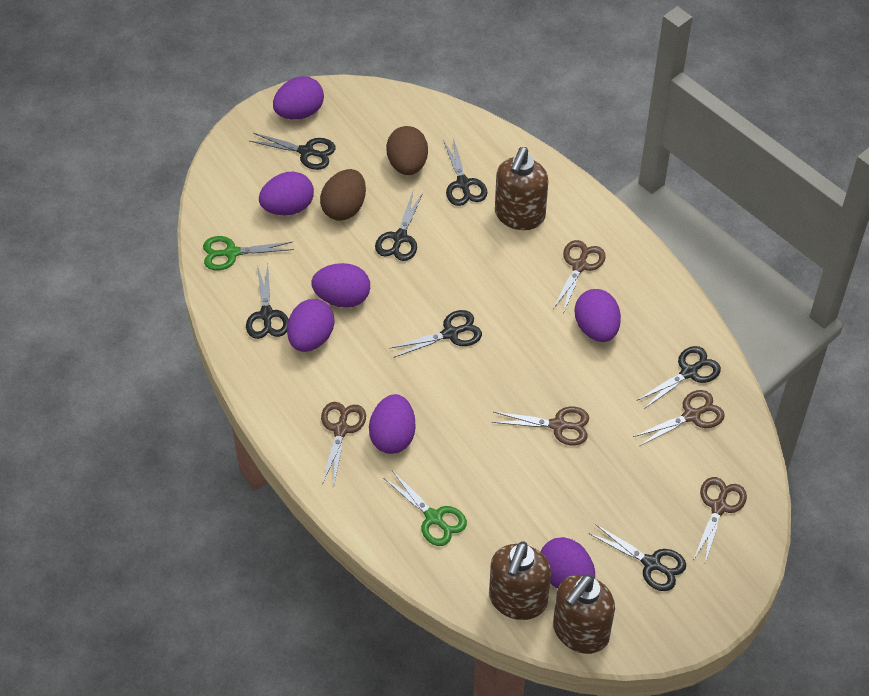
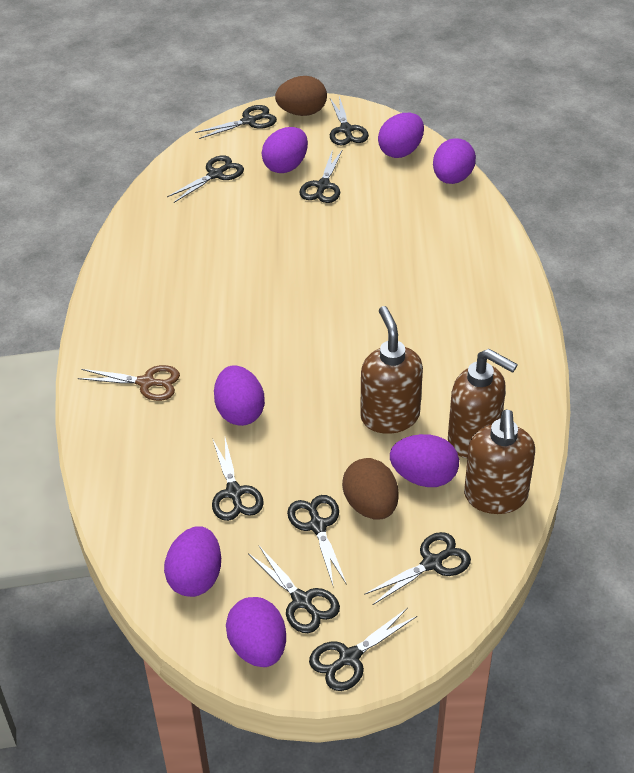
black scissors: 7 -> 9
brown scissors: 5 -> 1
green scissors: 2 -> 0

